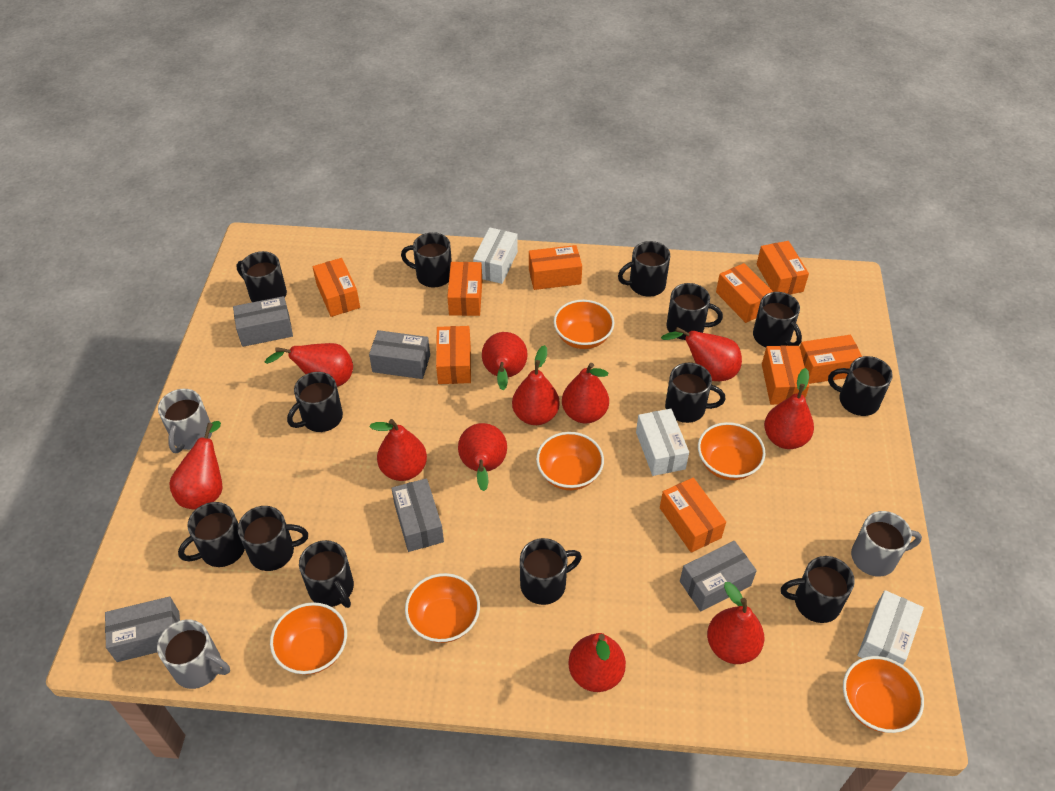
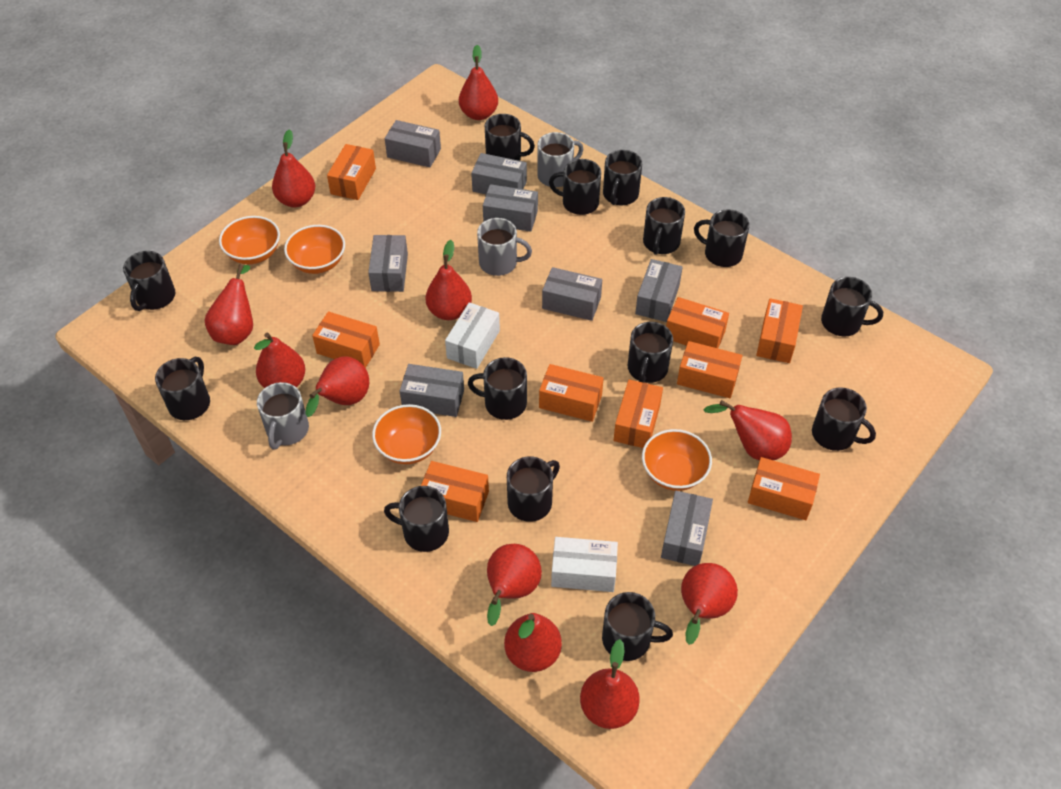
black mug: 13 -> 14
grey box: 5 -> 8
orange bowl: 6 -> 4
white box: 3 -> 2

